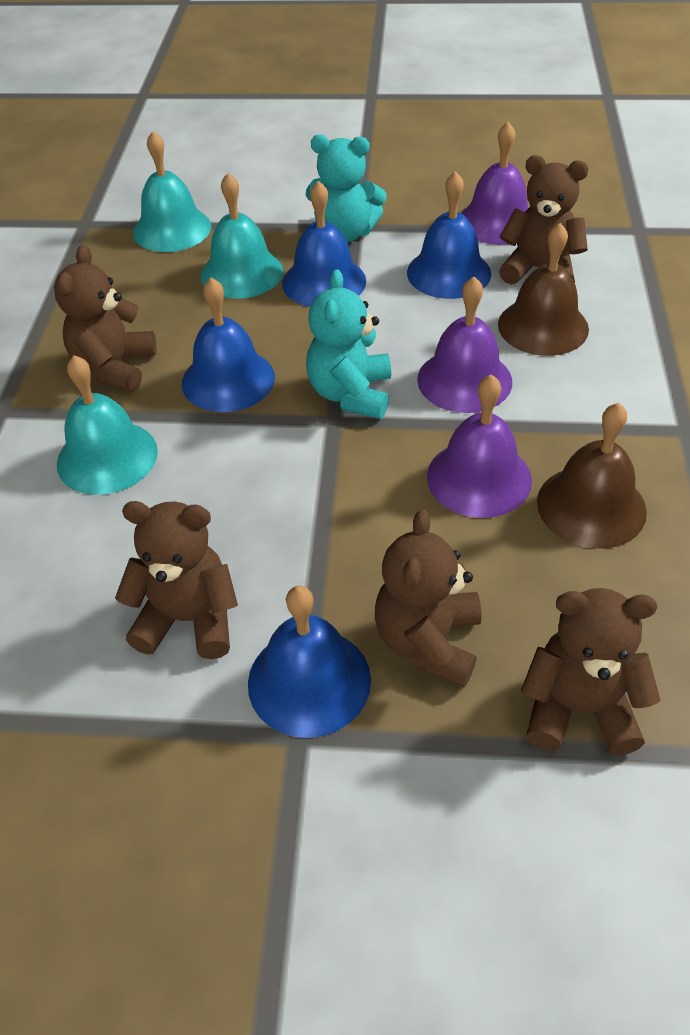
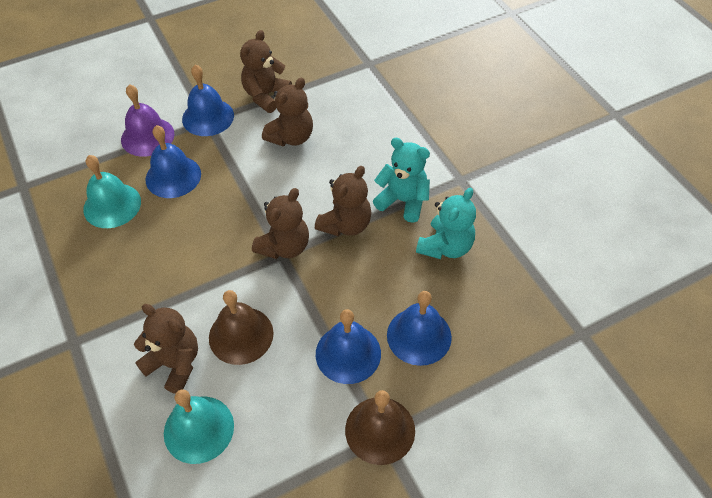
purple bell: 3 -> 1
turquoise bell: 3 -> 2

